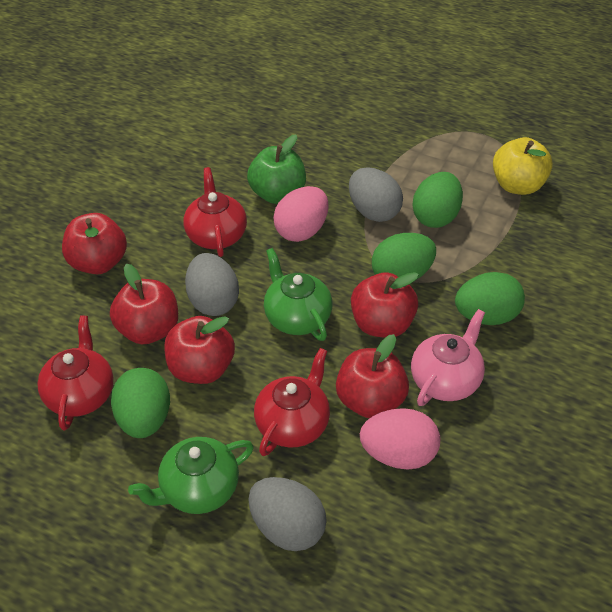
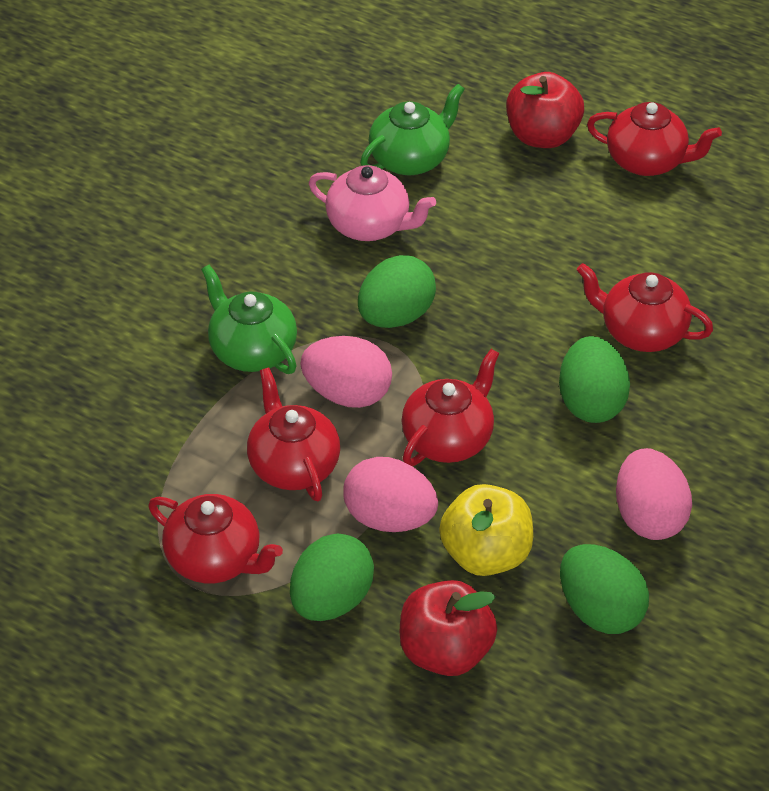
green apple: 1 -> 0
grey egg: 3 -> 0
pink egg: 2 -> 3
red apple: 5 -> 2
red teapot: 3 -> 5

